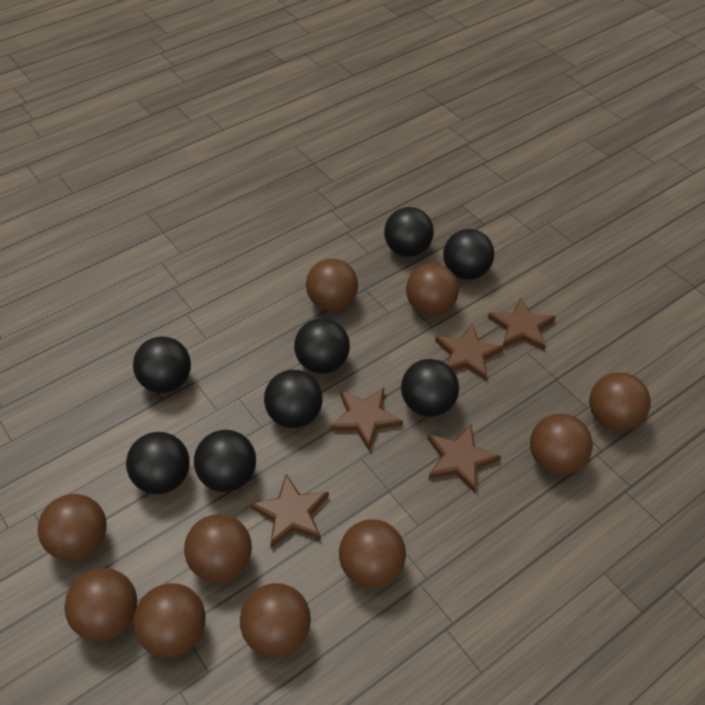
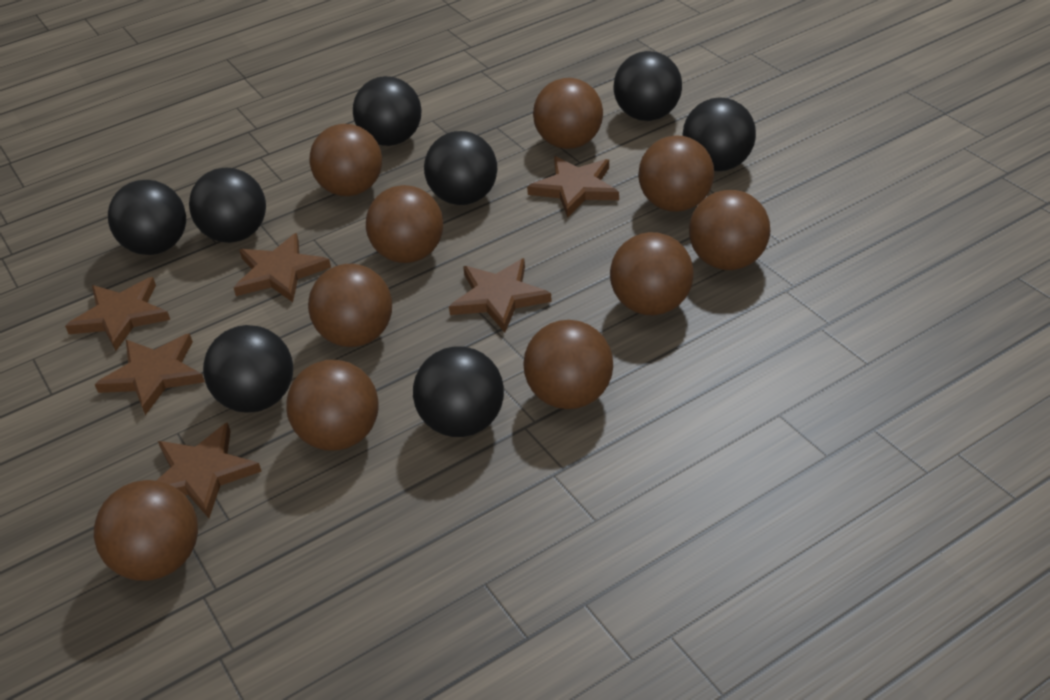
brown star: 5 -> 6

